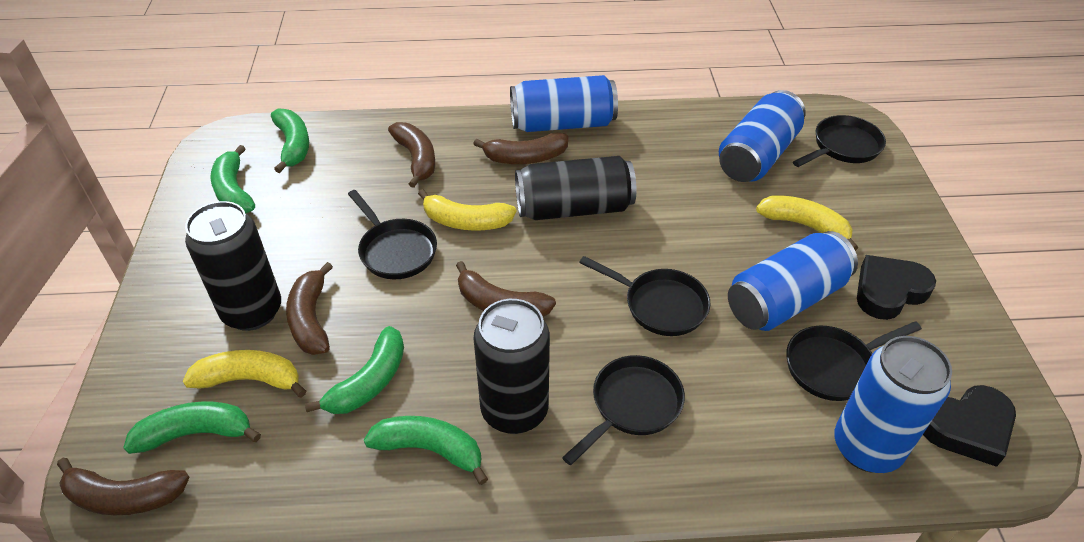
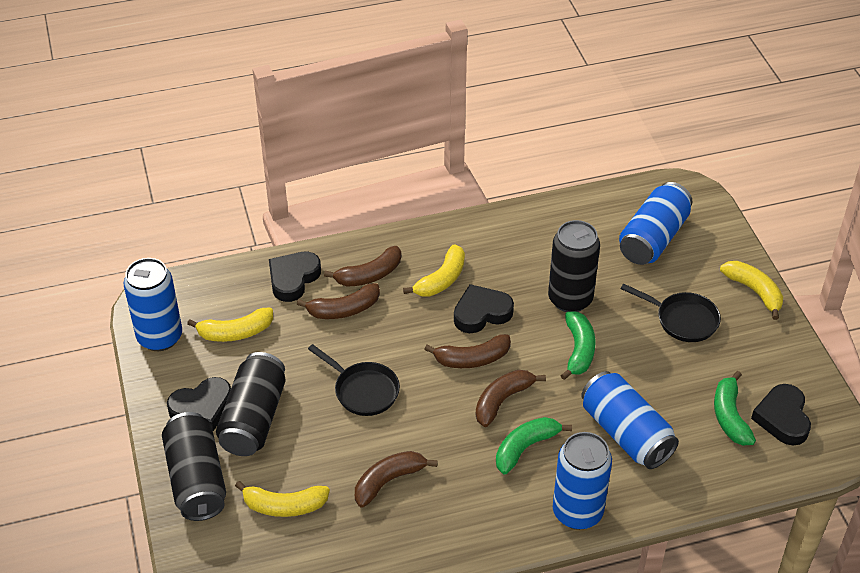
black heart: 2 -> 4
black pan: 5 -> 2
green banana: 5 -> 3
yellow banana: 3 -> 4

